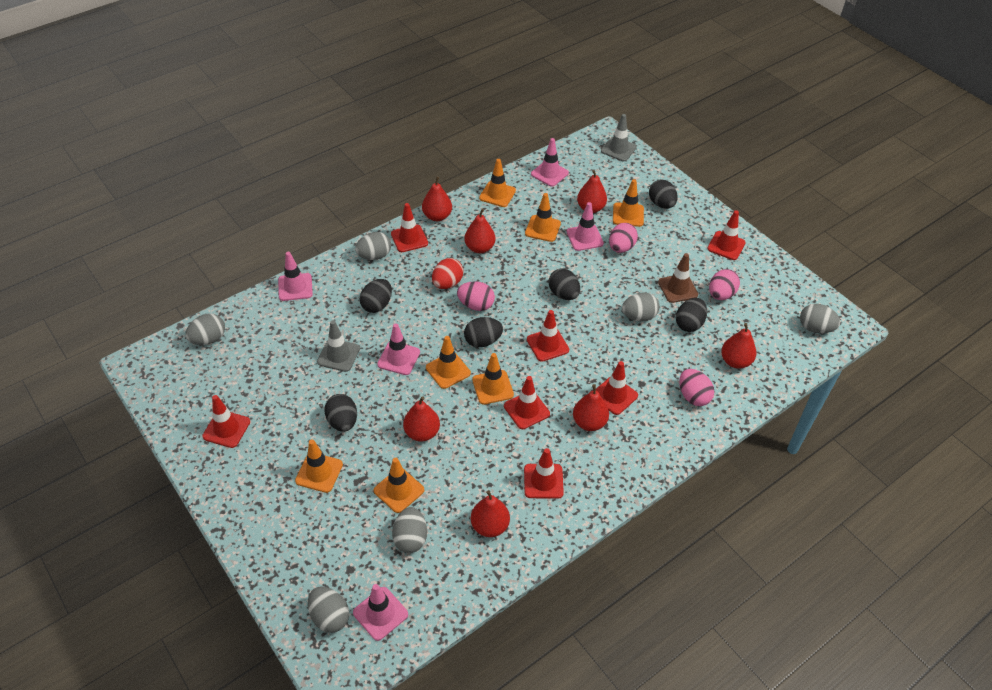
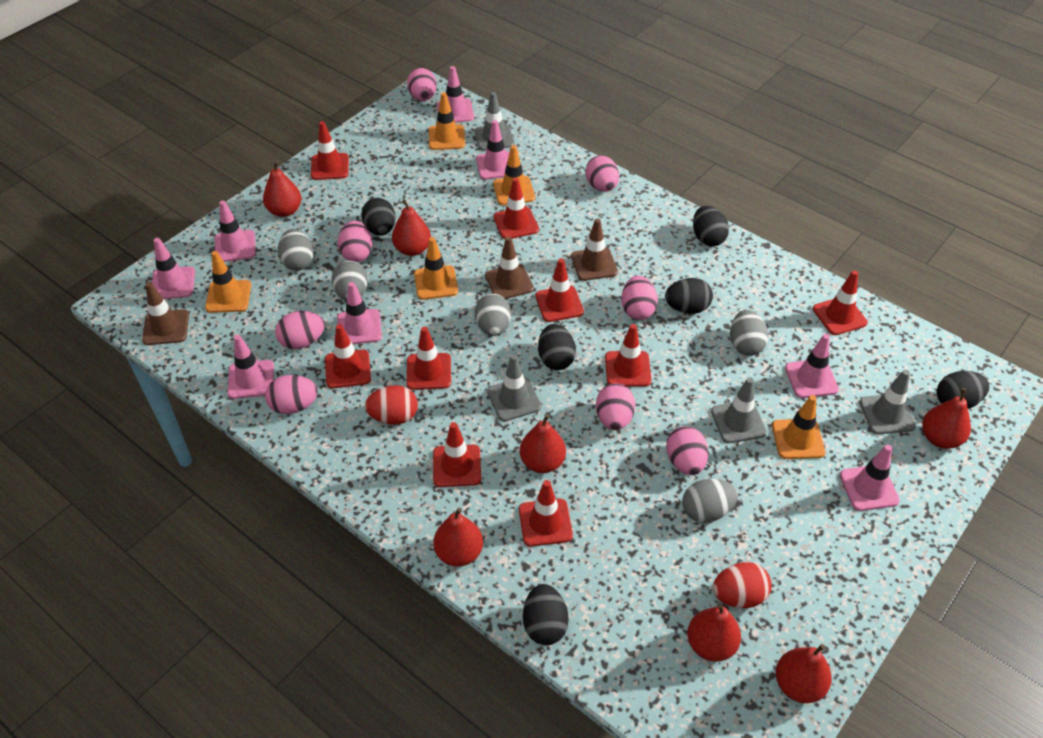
brown traffic cone: 1 -> 3
grey egg: 6 -> 5
grey traffic cone: 2 -> 4
orange traffic cone: 7 -> 5
pink egg: 4 -> 8
pink traffic cone: 5 -> 8
red egg: 1 -> 2
red traffic cone: 7 -> 9

